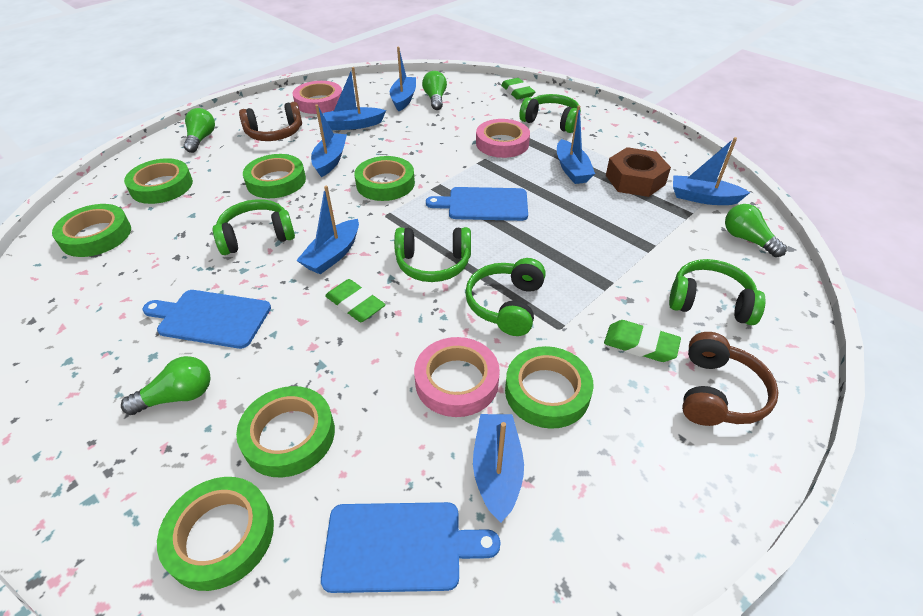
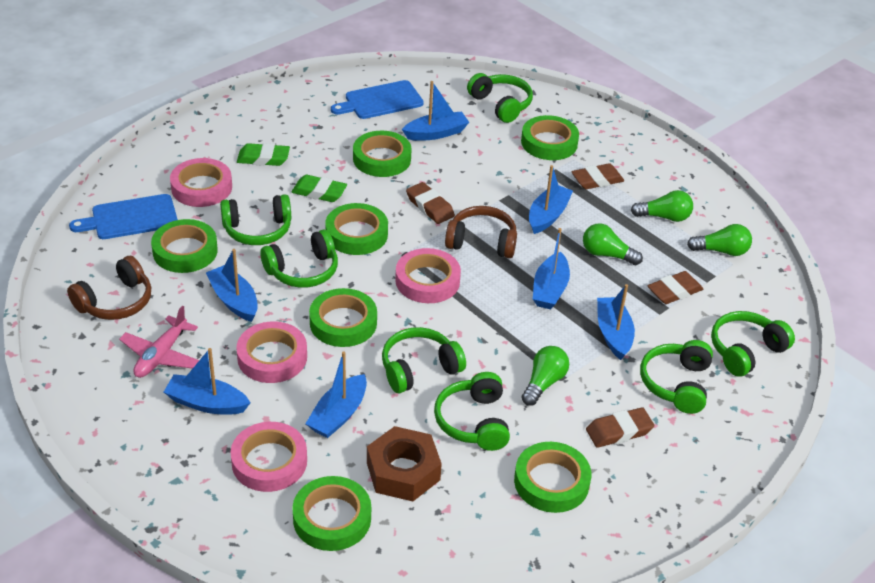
blue cutting board: 3 -> 2
brown eraser: 0 -> 4
green eraser: 3 -> 2
green headphones: 5 -> 7
pink plane: 0 -> 1
pink tape: 3 -> 4

